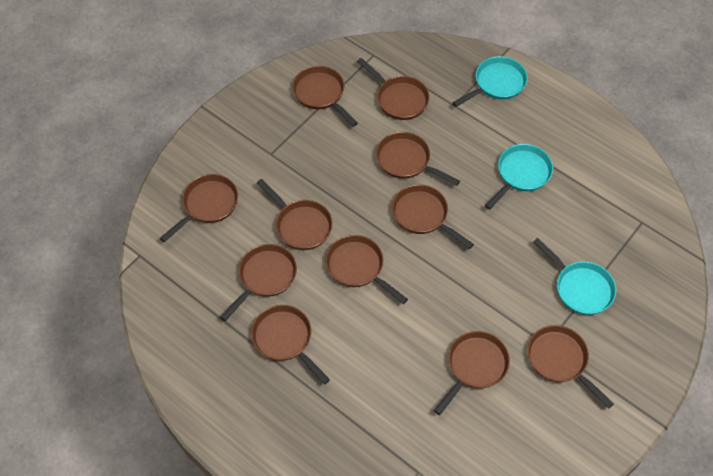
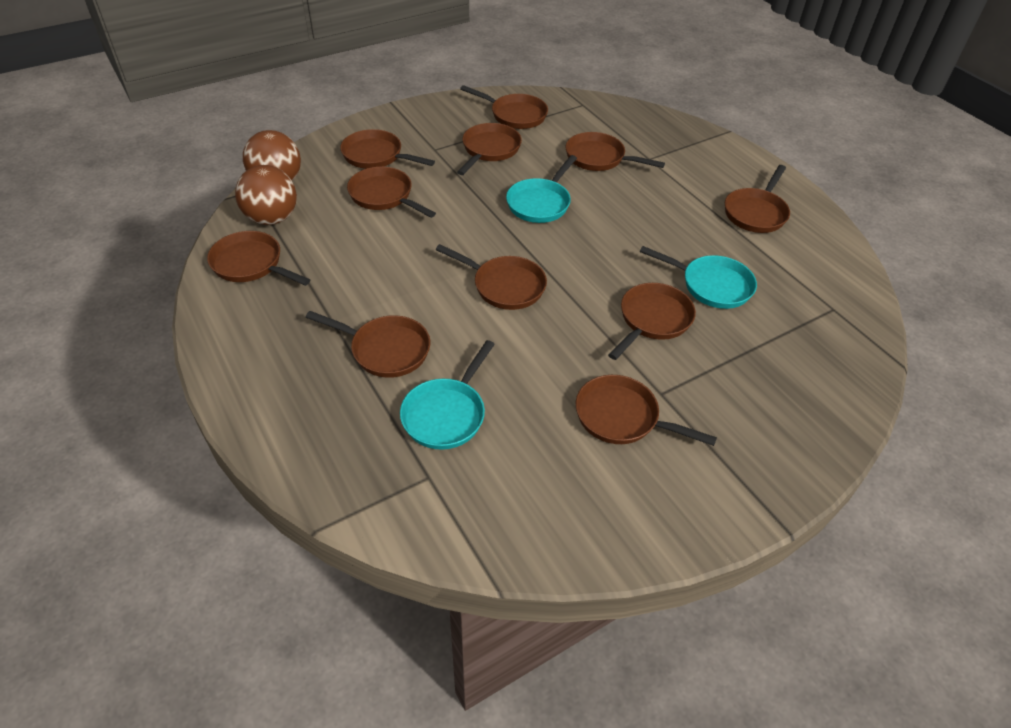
brown ball: 0 -> 2

